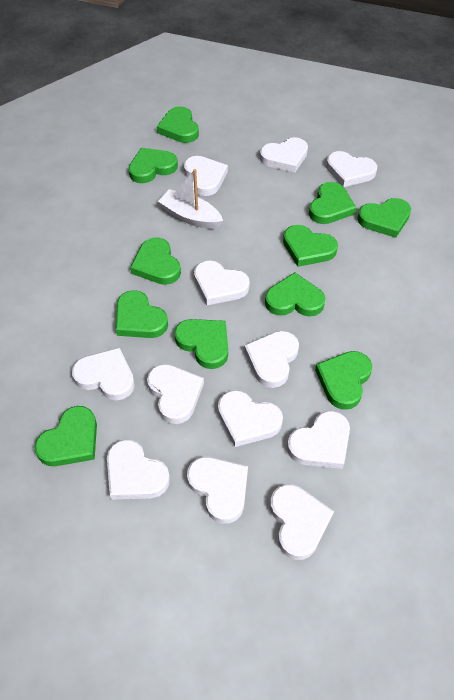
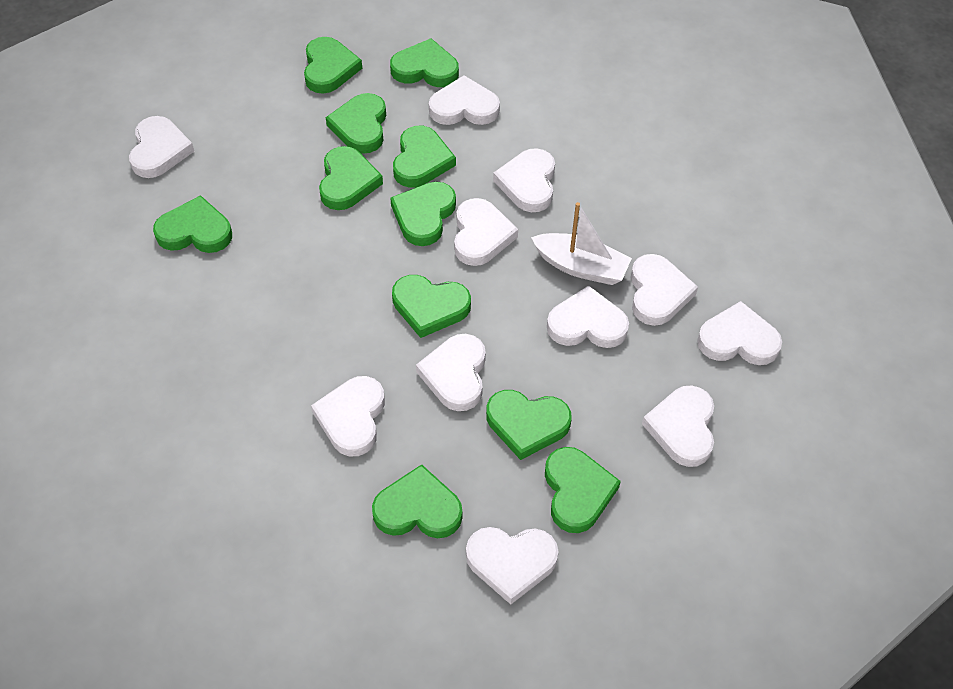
white heart: 12 -> 11

